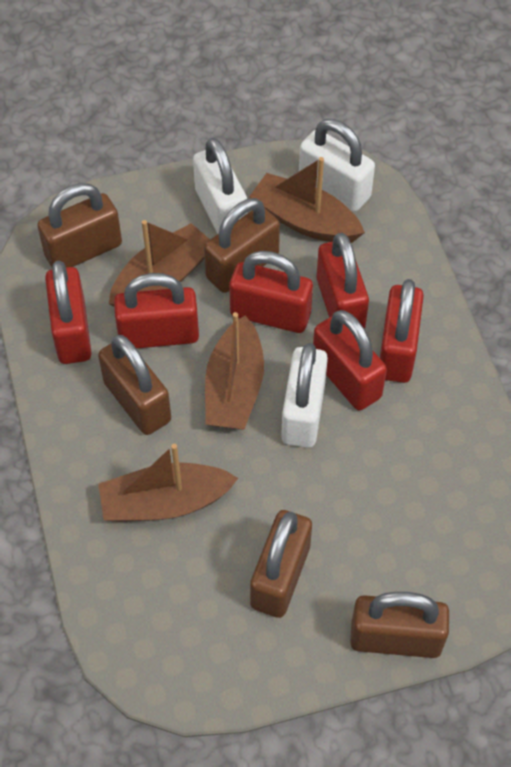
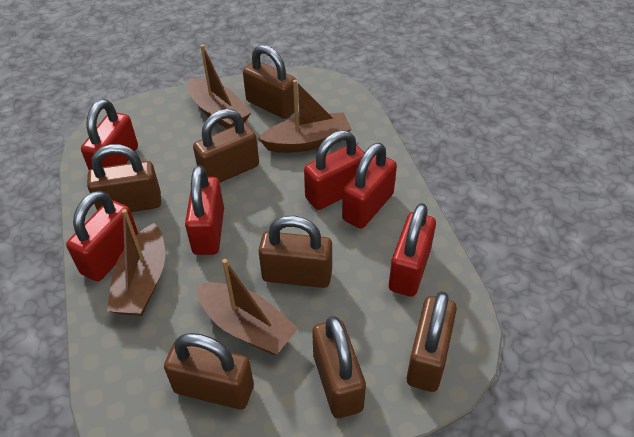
brown padlock: 5 -> 7
white padlock: 3 -> 0

